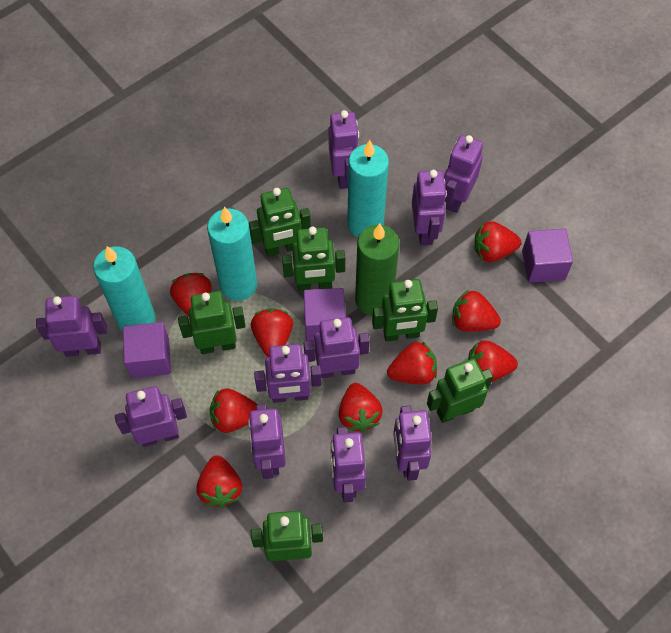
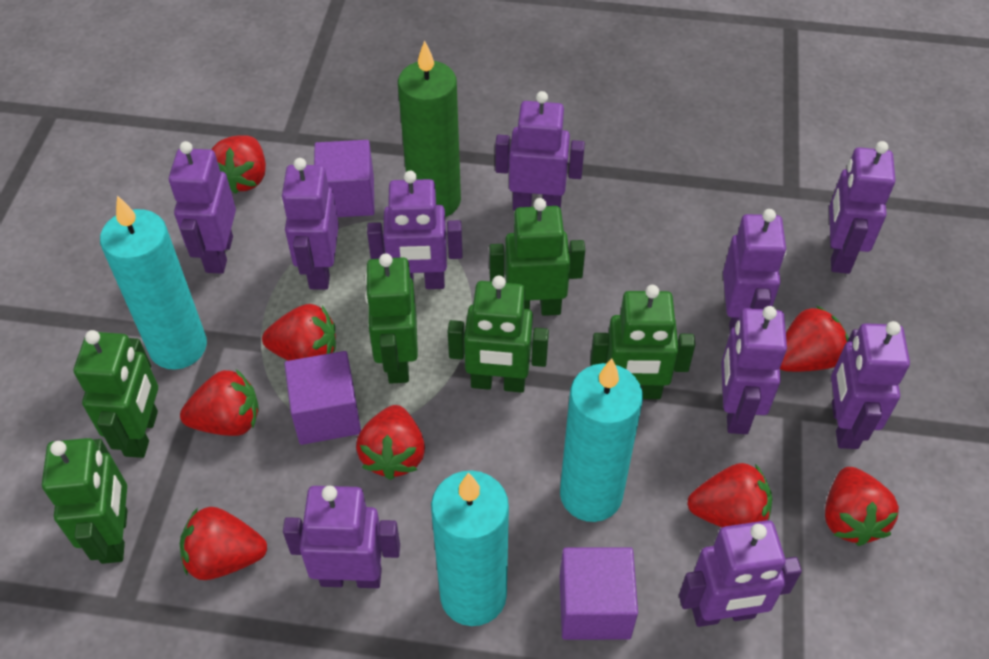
red strawberry: 9 -> 8

